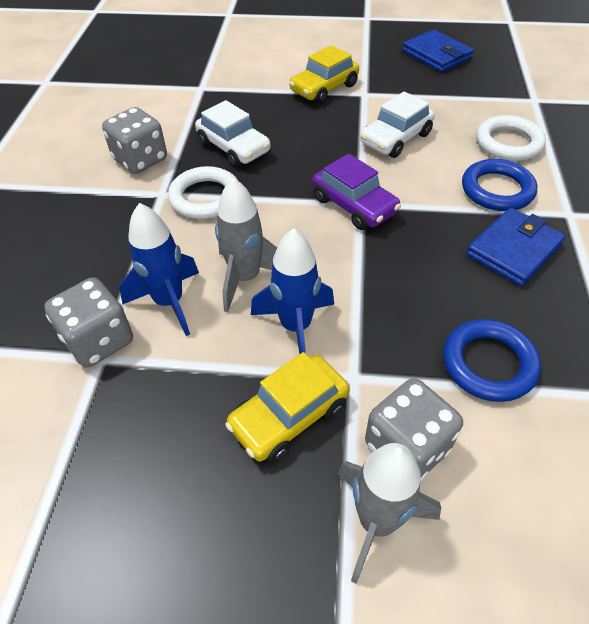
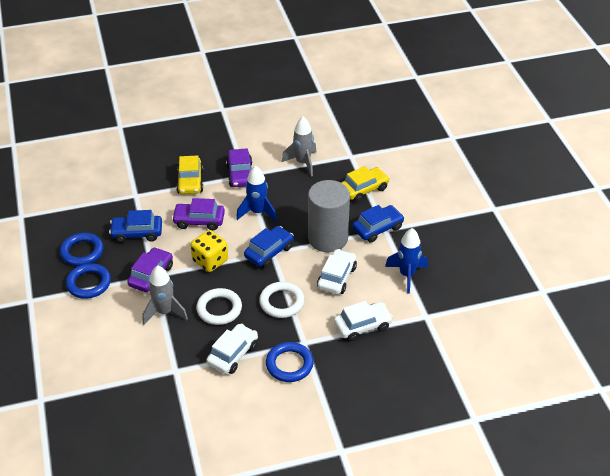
blue car: 0 -> 3
blue ring: 2 -> 3
blue wallet: 2 -> 0
grey cylinder: 0 -> 1
grey dice: 3 -> 0
purple car: 1 -> 3
white car: 2 -> 3
yellow dice: 0 -> 1

